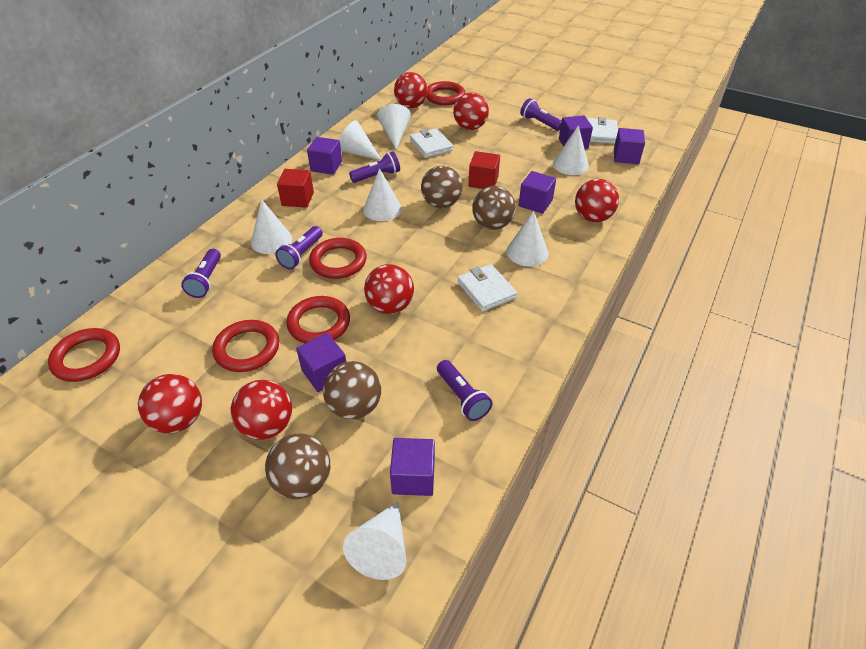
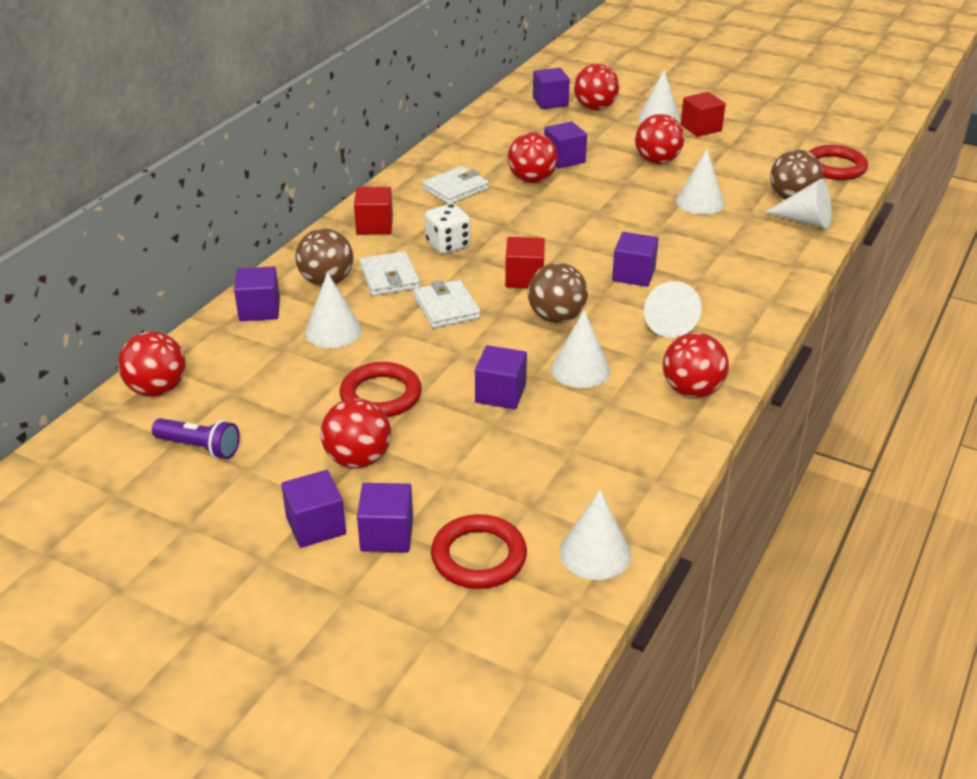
brown ball: 4 -> 3
purple cube: 6 -> 7
purple flashlight: 5 -> 1
red cube: 2 -> 3
red ring: 5 -> 3
white dice: 0 -> 1

